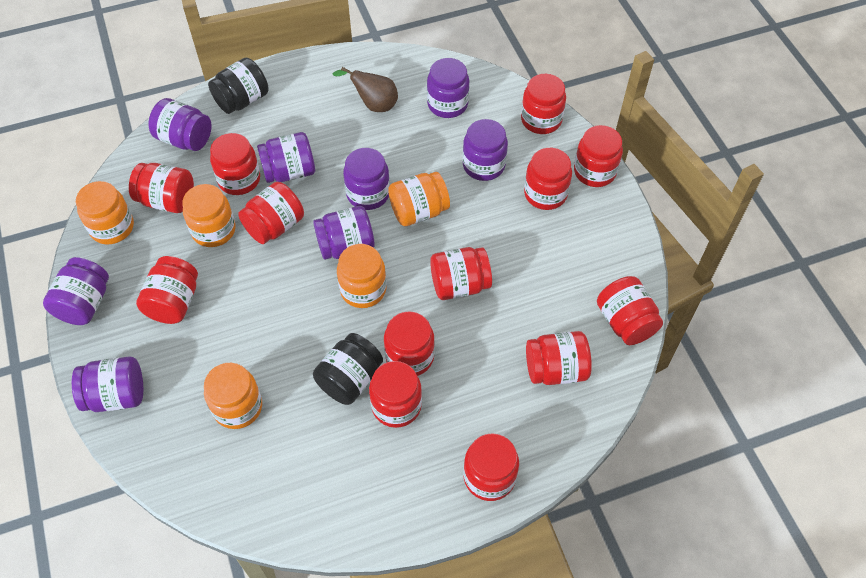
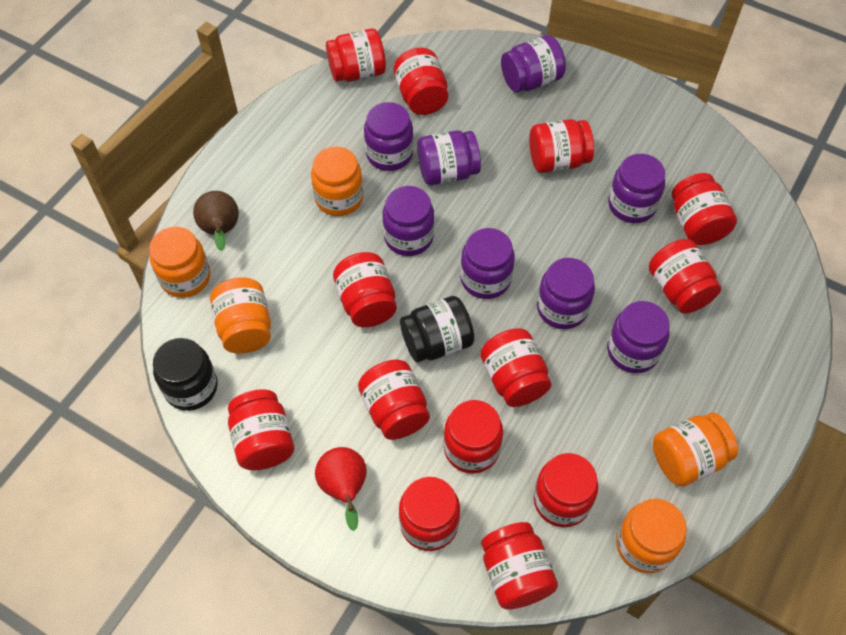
red pear: 0 -> 1

